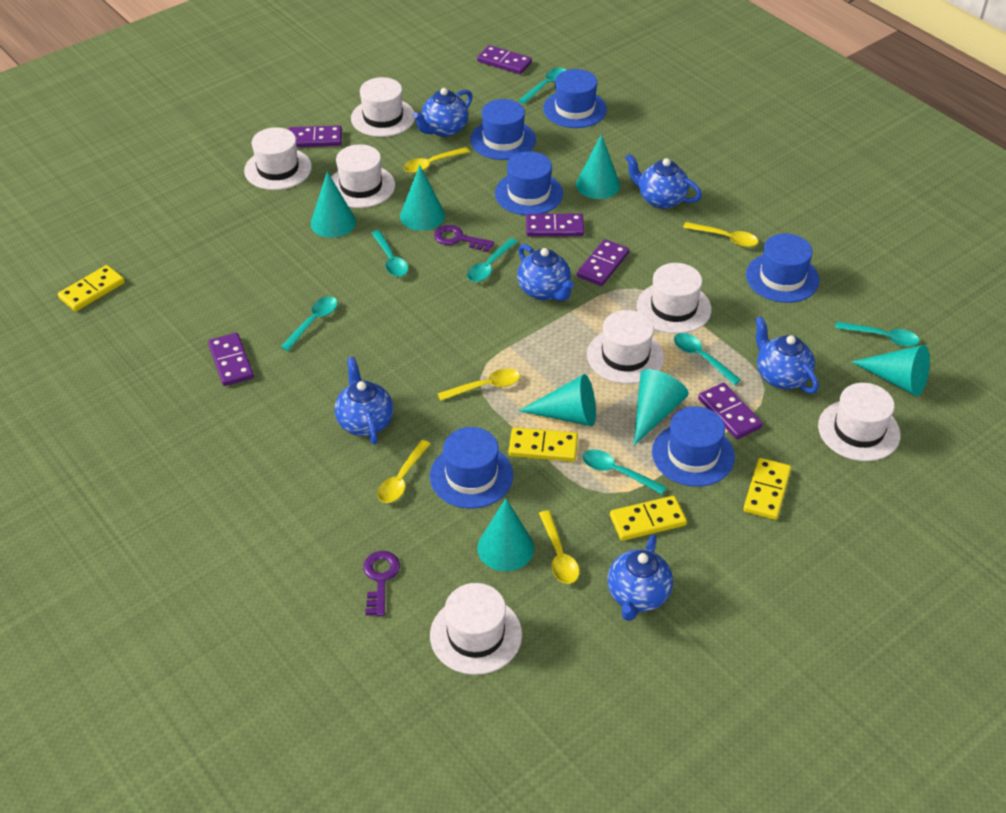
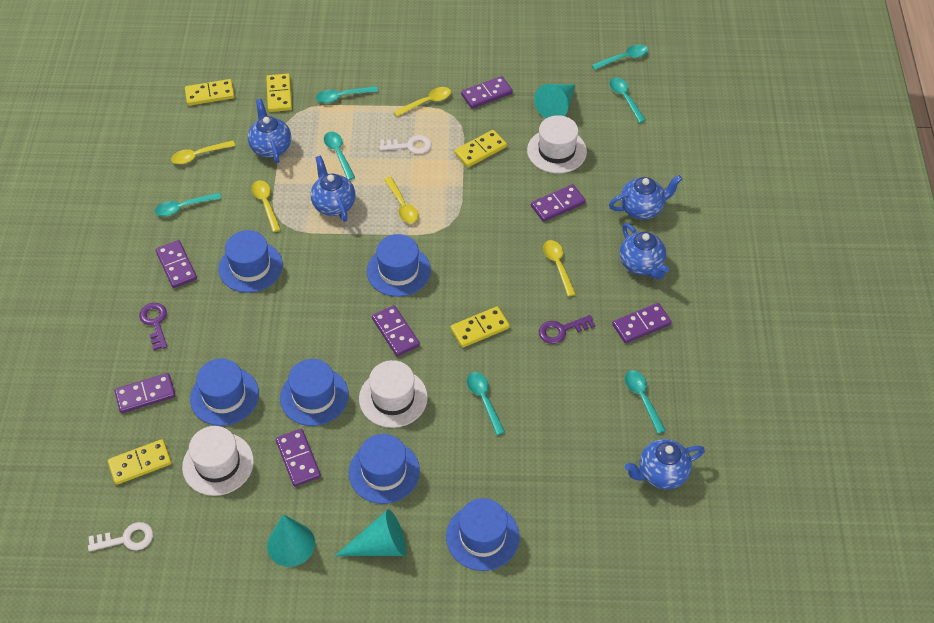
blue teapot: 6 -> 5
purple domino: 6 -> 7
turquoise cone: 7 -> 3
white hat: 7 -> 3
white key: 0 -> 2
yellow domino: 4 -> 5

